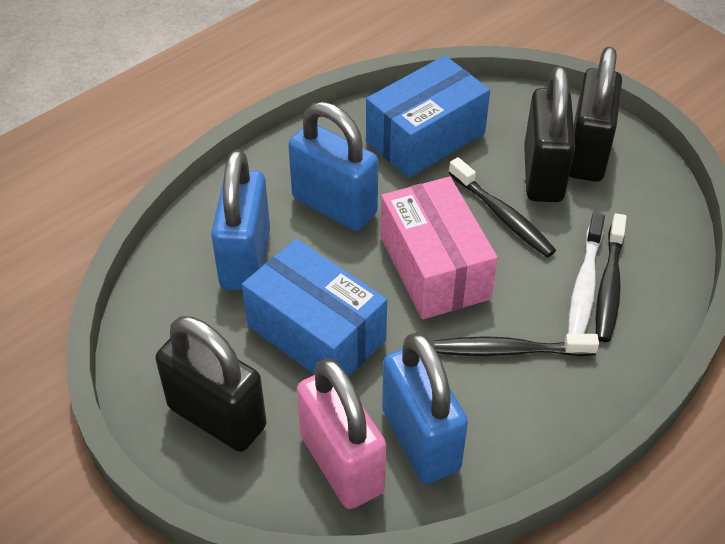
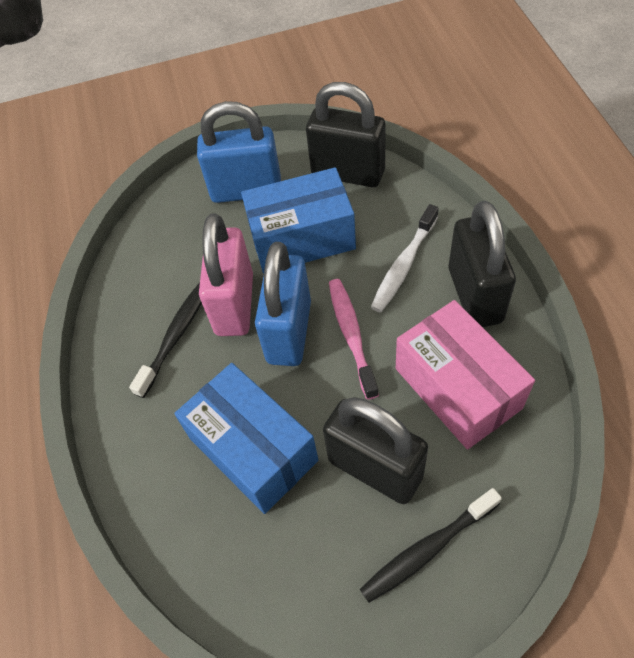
black toothbrush: 3 -> 2
blue padlock: 3 -> 2
pink toothbrush: 0 -> 1

